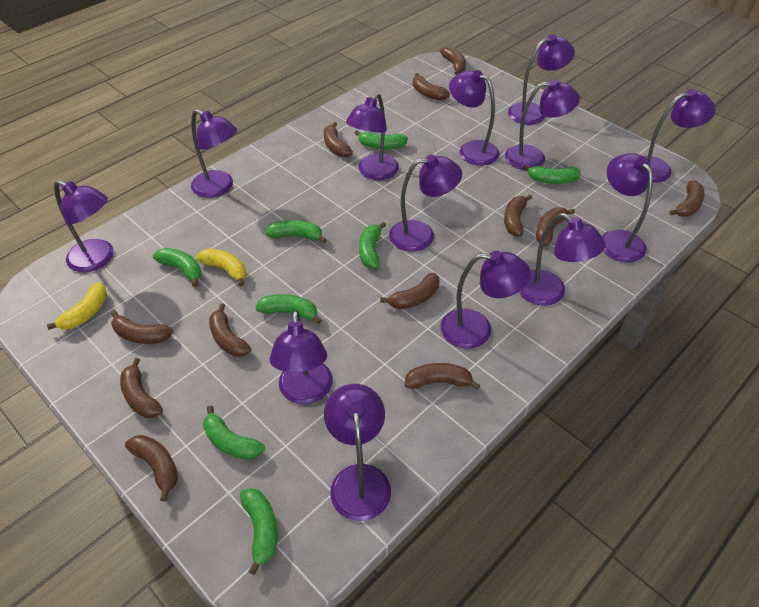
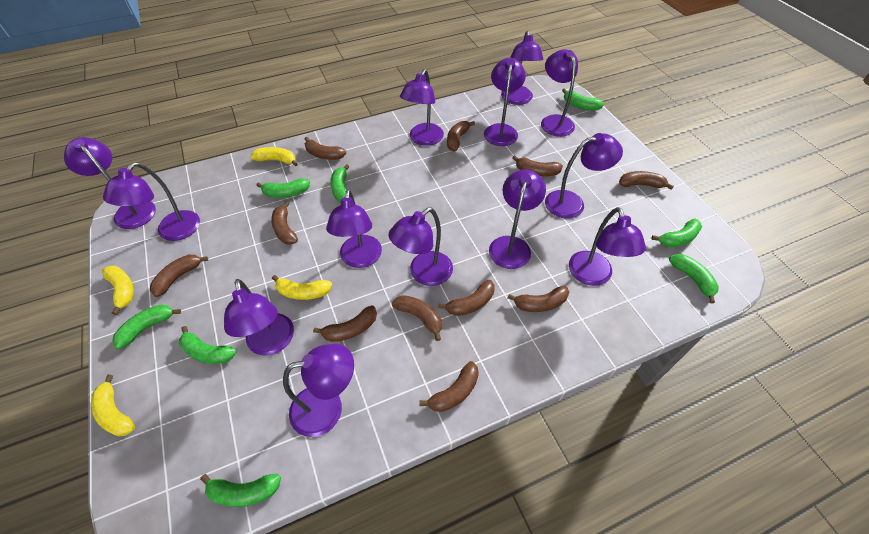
brown banana: 12 -> 11
yellow banana: 2 -> 4

